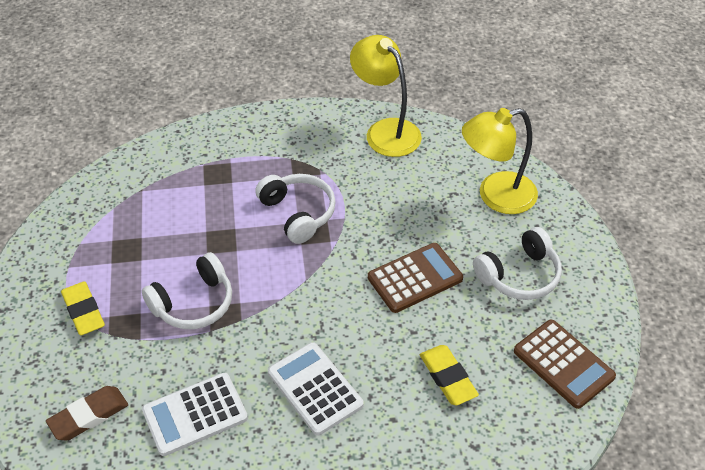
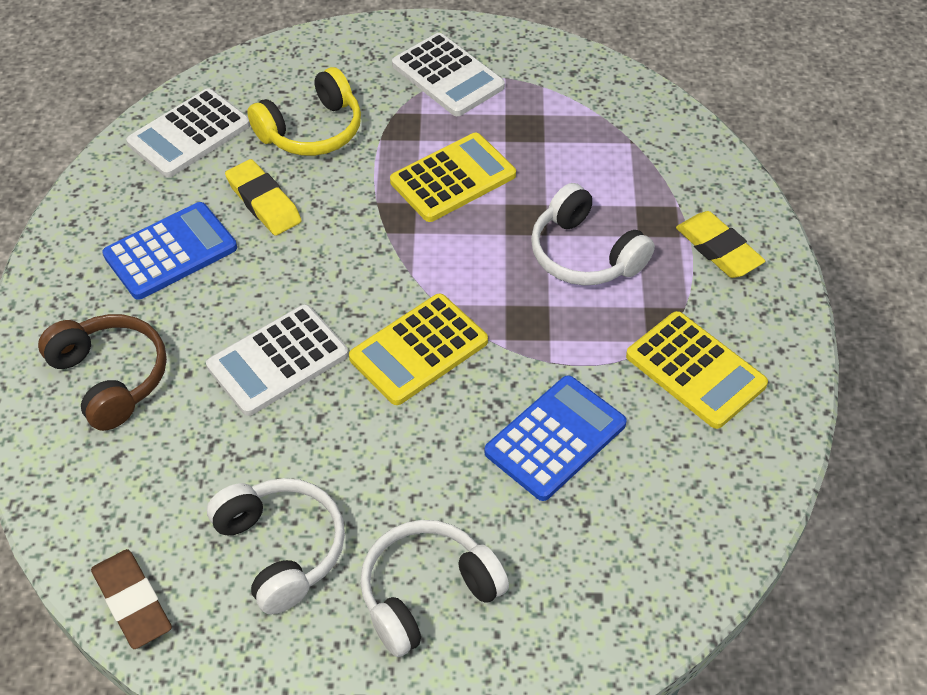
blue calculator: 0 -> 2
brown calculator: 2 -> 0
brown headphones: 0 -> 1
white calculator: 2 -> 3
yellow calculator: 0 -> 3
yellow headphones: 0 -> 1
yellow lamp: 2 -> 0

